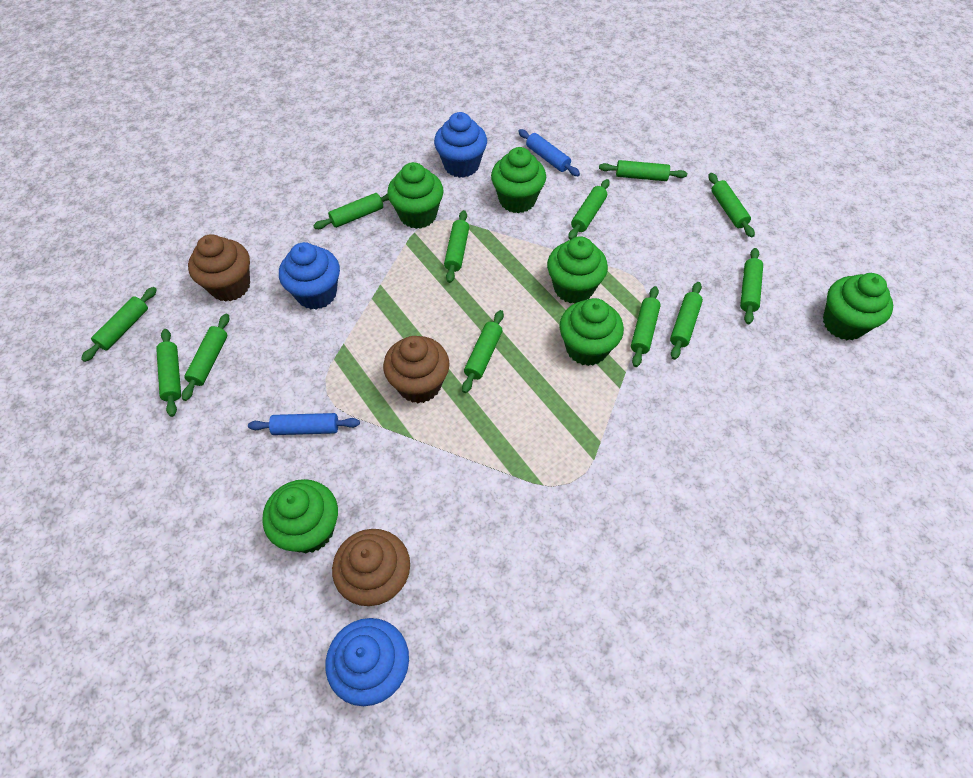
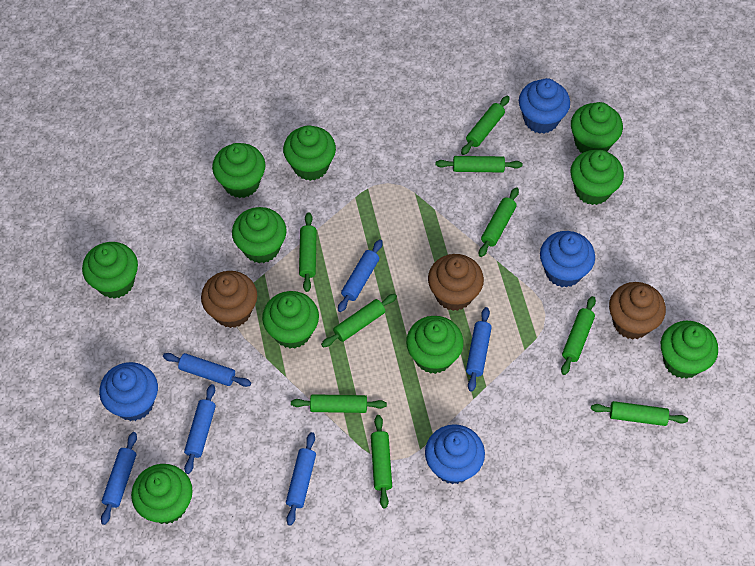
blue cupcake: 3 -> 4
blue rolling pin: 2 -> 6
green cupcake: 6 -> 10
green rolling pin: 12 -> 9

